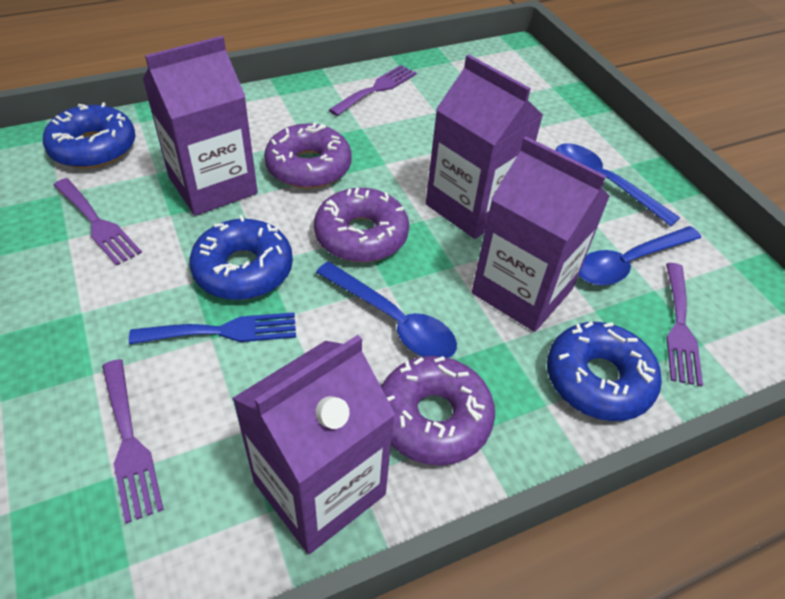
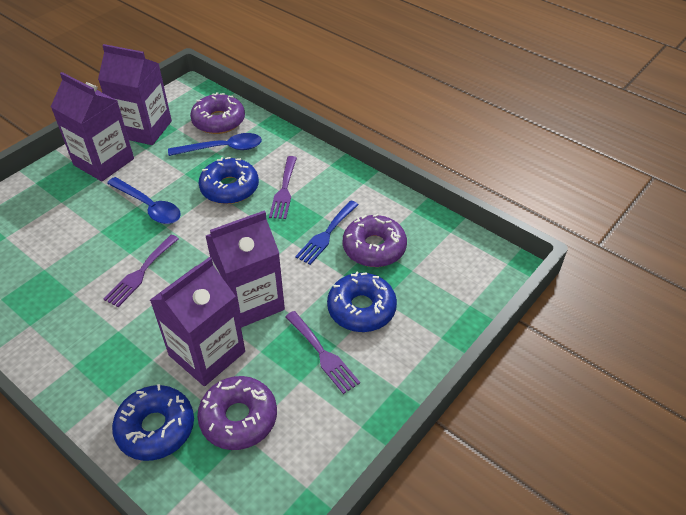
blue spoon: 3 -> 2
purple fork: 4 -> 3

